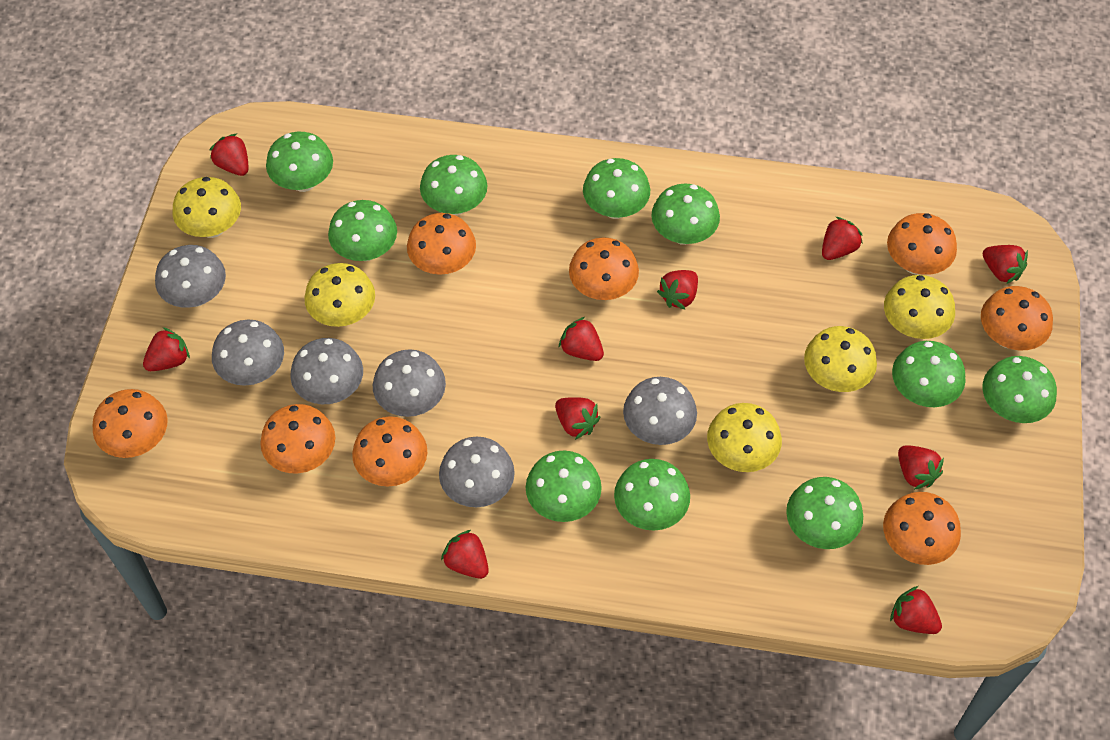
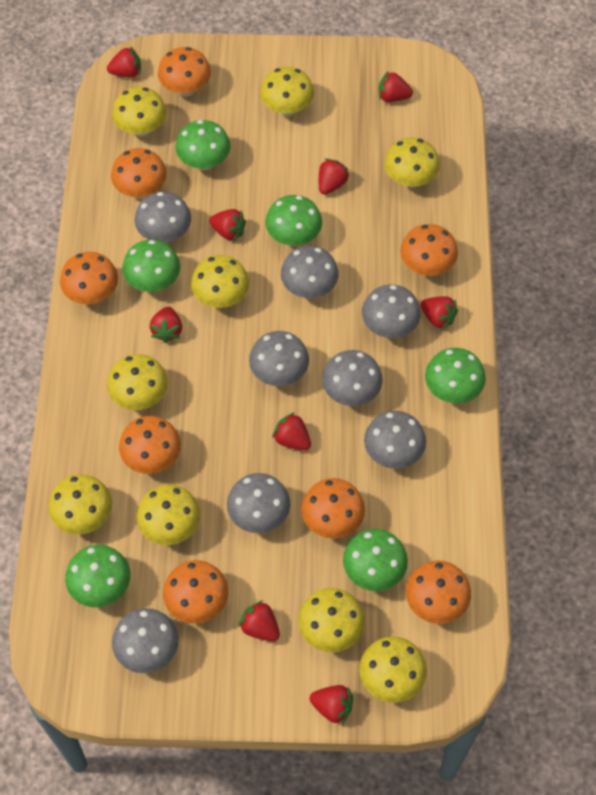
green mushroom: 10 -> 6
grey mushroom: 6 -> 8
red strawberry: 10 -> 9
yellow mushroom: 5 -> 9

